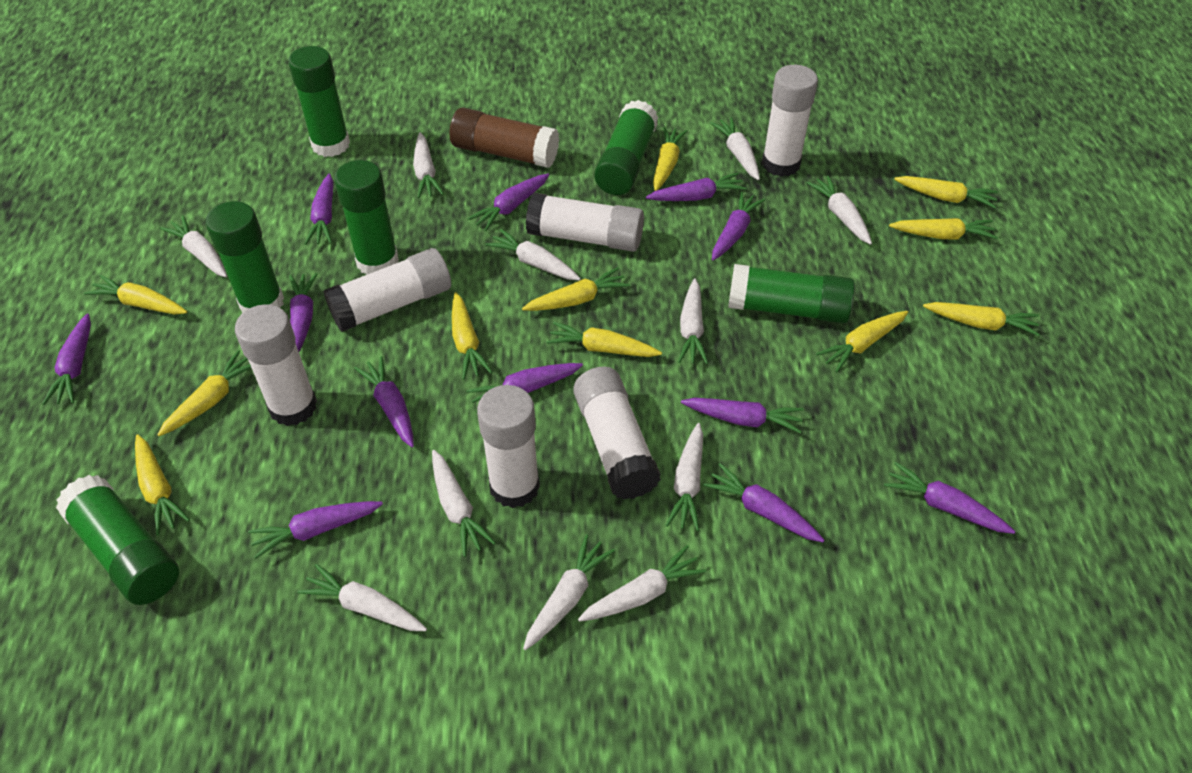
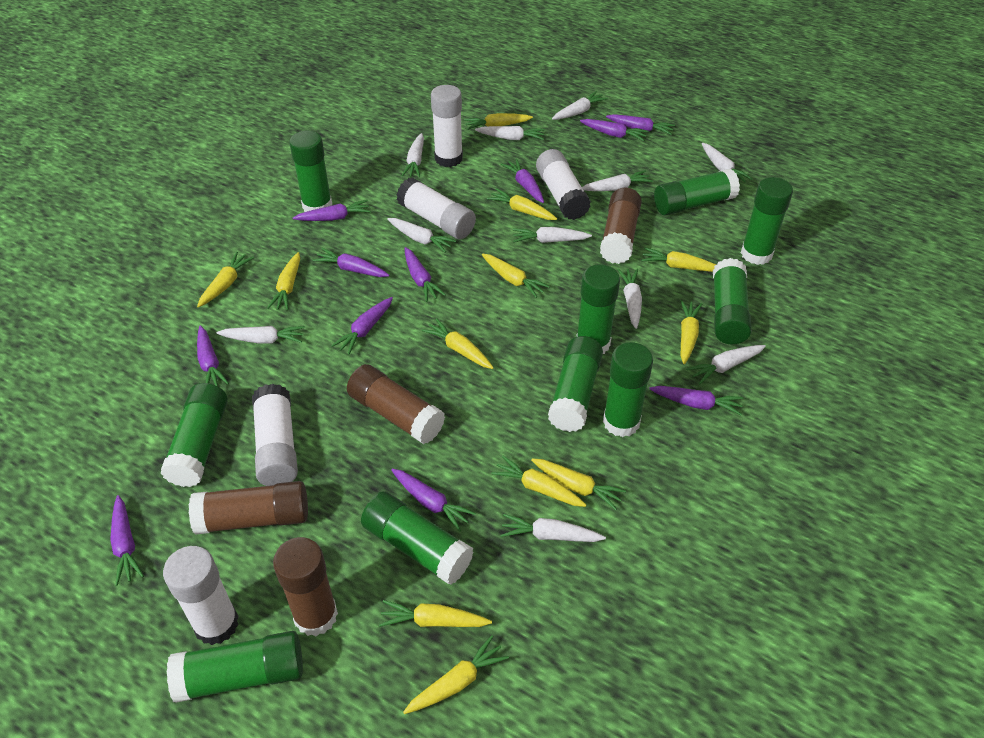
brown glue stick: 1 -> 4
green glue stick: 6 -> 10
purple carrot: 12 -> 11
white glue stick: 6 -> 5
yellow carrot: 11 -> 12

